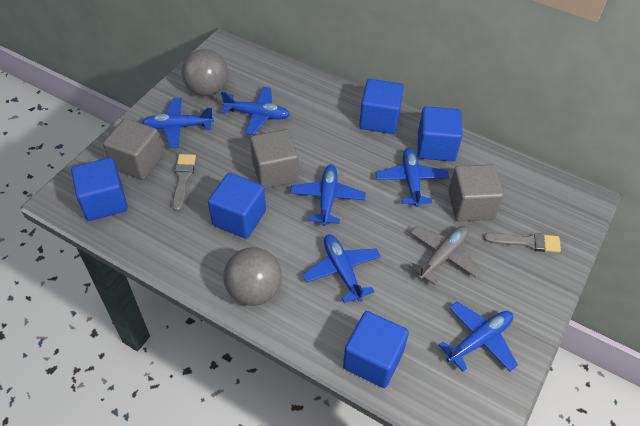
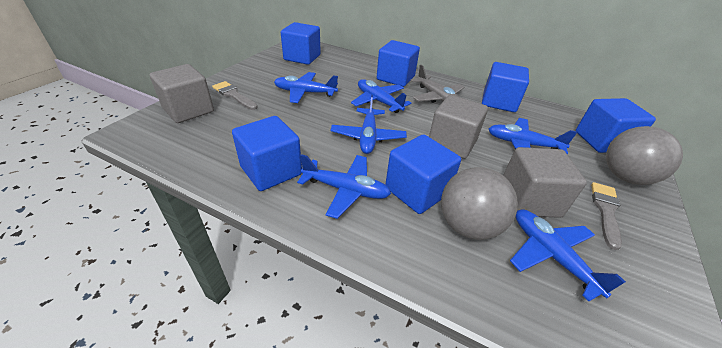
blue cube: 5 -> 6

